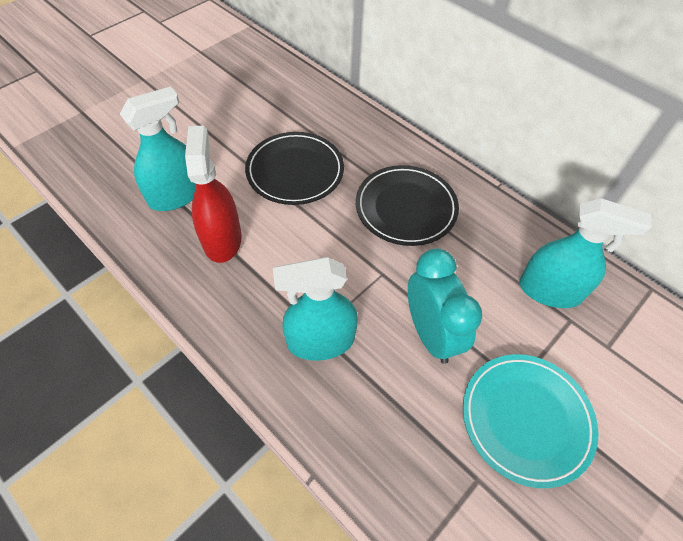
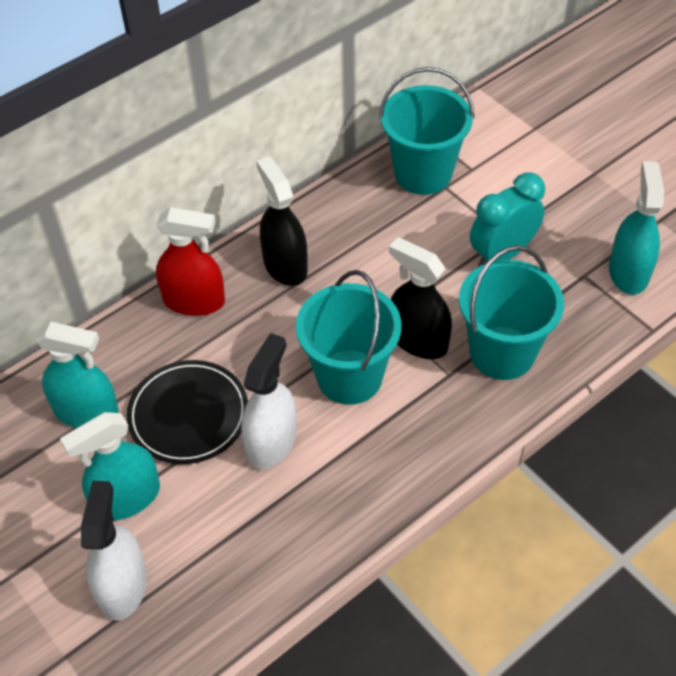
black plate: 2 -> 1
black spray bottle: 0 -> 2
turquoise bucket: 0 -> 3
turquoise plate: 1 -> 0
white spray bottle: 0 -> 2

